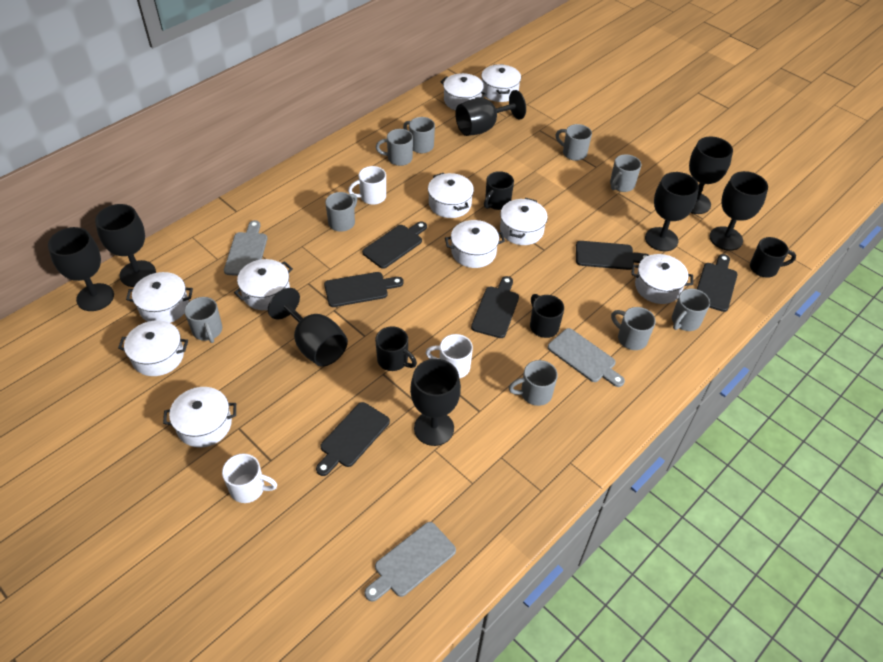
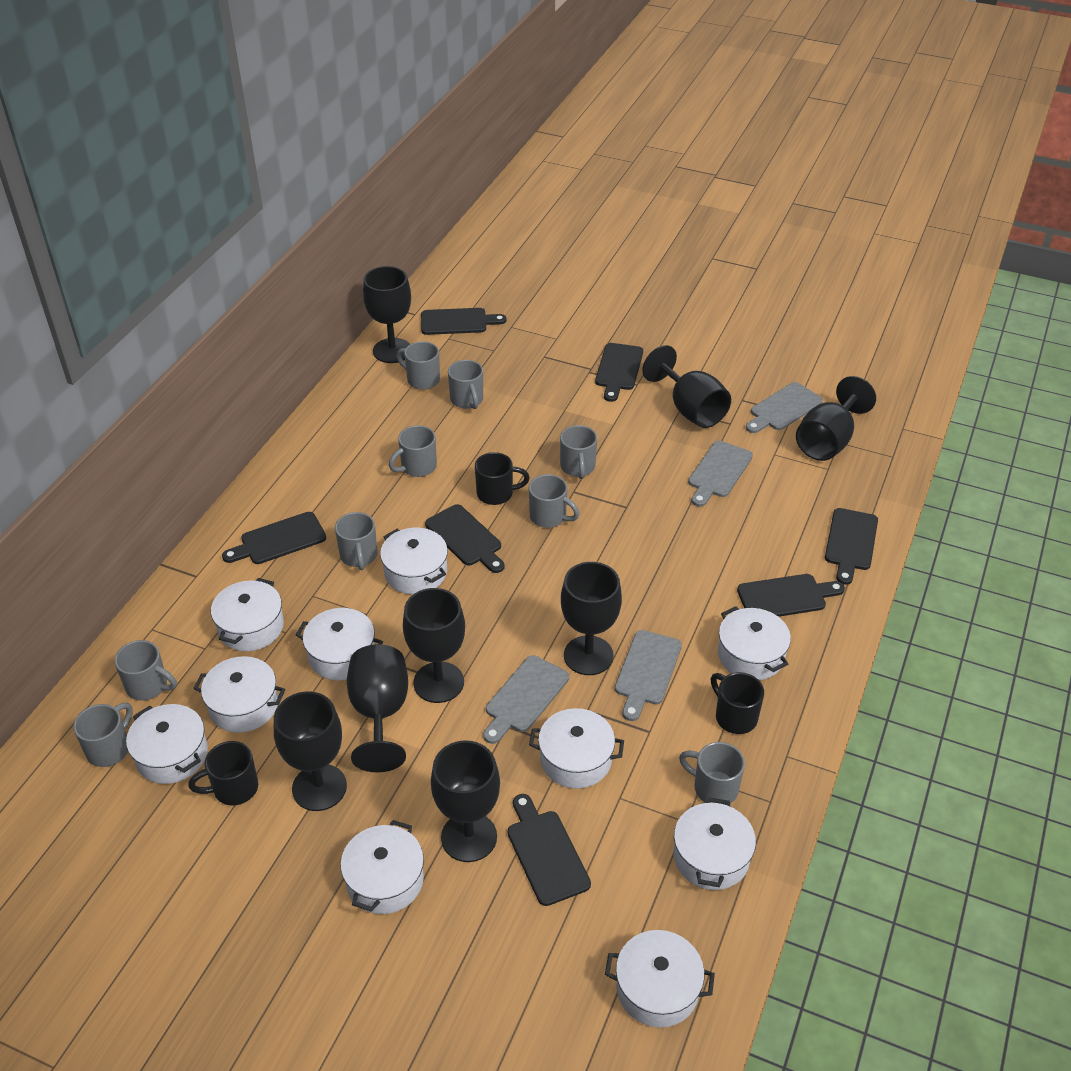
black cutting board: 6 -> 7
black mug: 4 -> 3
grey cutting board: 3 -> 4
white mug: 3 -> 0

